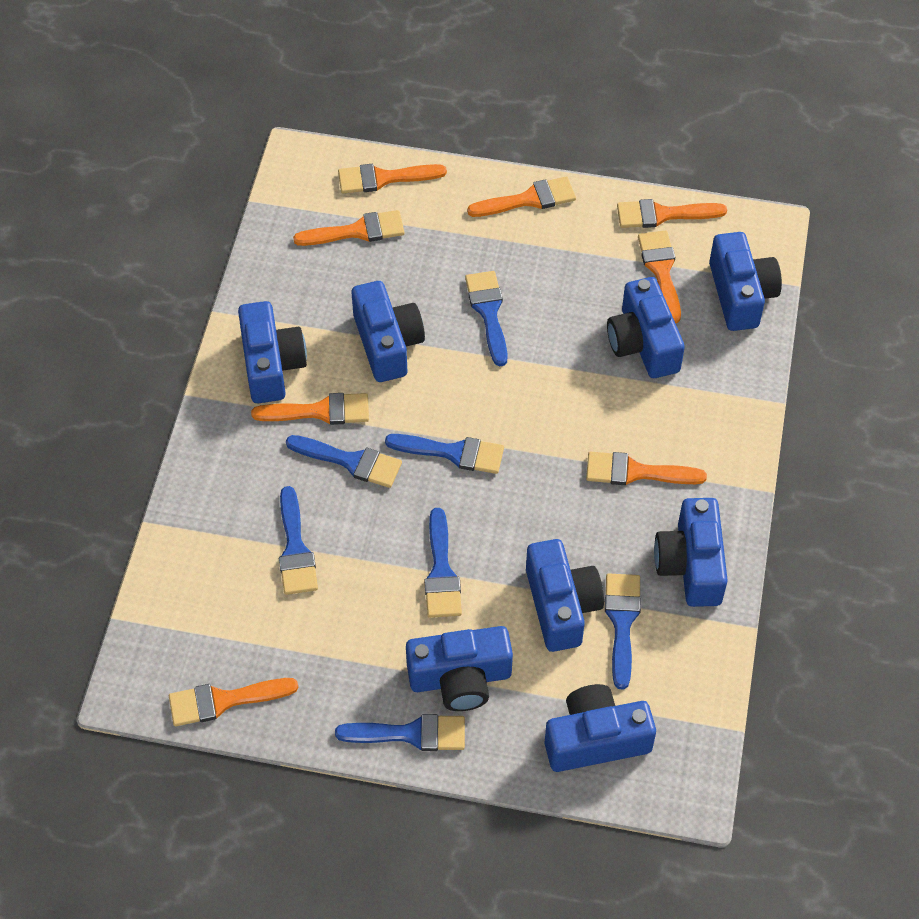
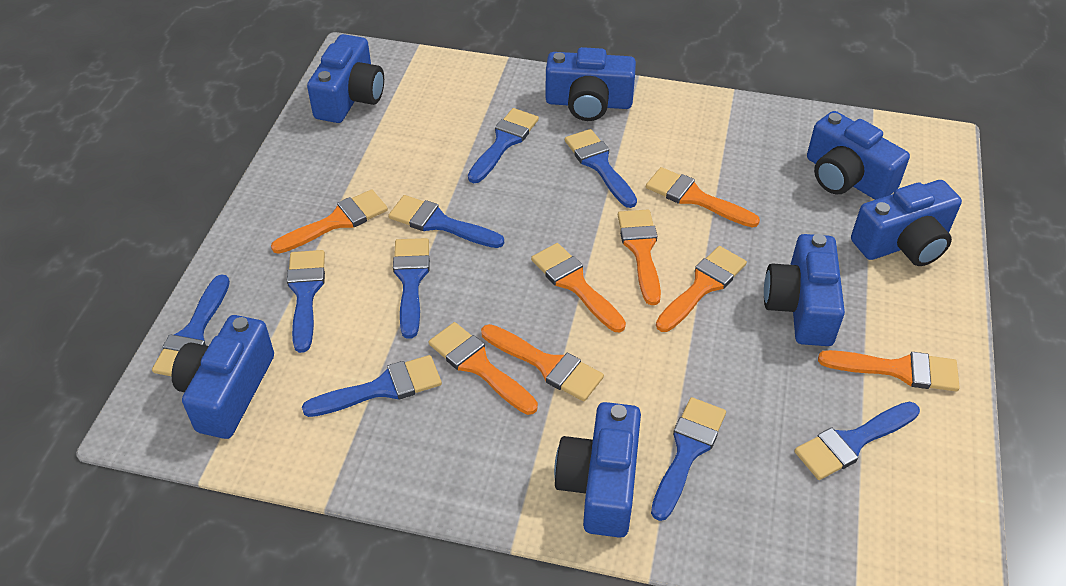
blue brush: 7 -> 9
blue camera: 8 -> 7

